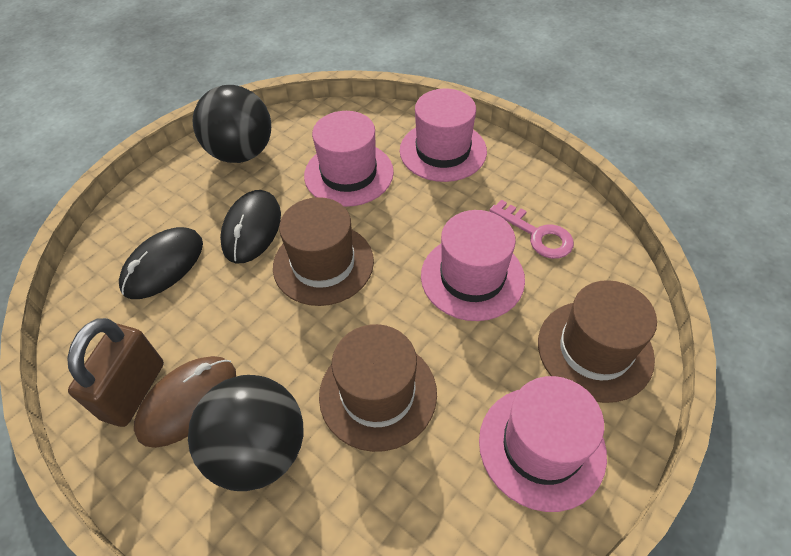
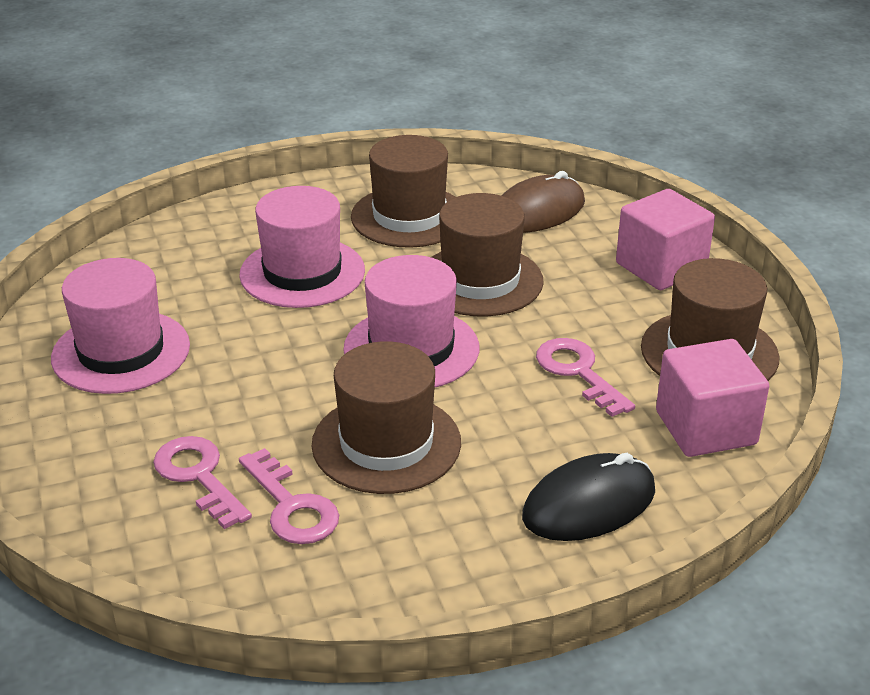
black ball: 2 -> 0
black mouse: 2 -> 1
brown hat: 3 -> 4
brown padlock: 1 -> 0
pink cube: 0 -> 2
pink hat: 4 -> 3
pink key: 1 -> 3

